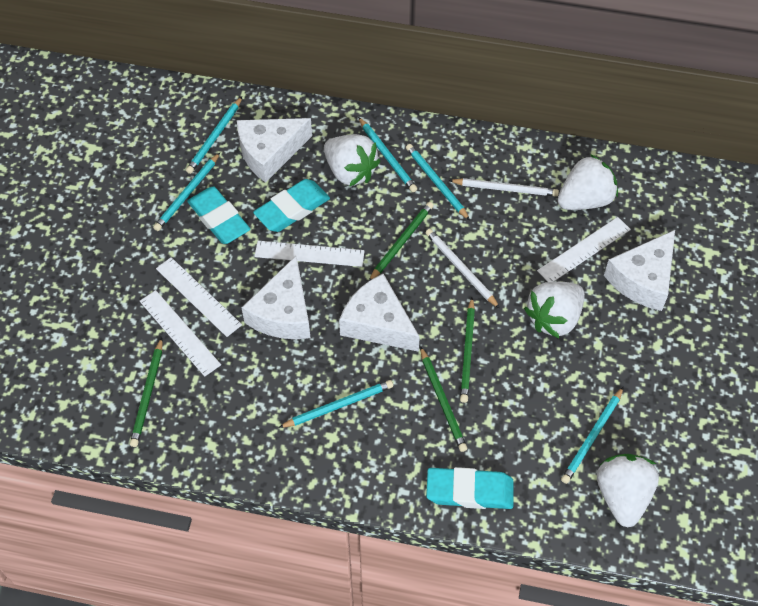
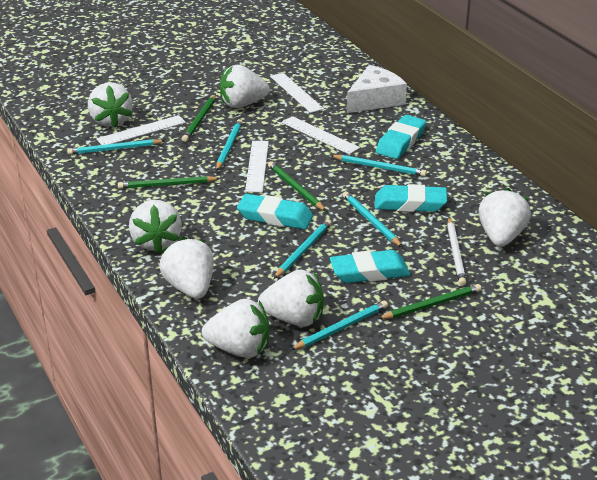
turquoise eraser: 3 -> 4
white cheese: 4 -> 1
white pencil: 2 -> 1
white strawberry: 4 -> 7

